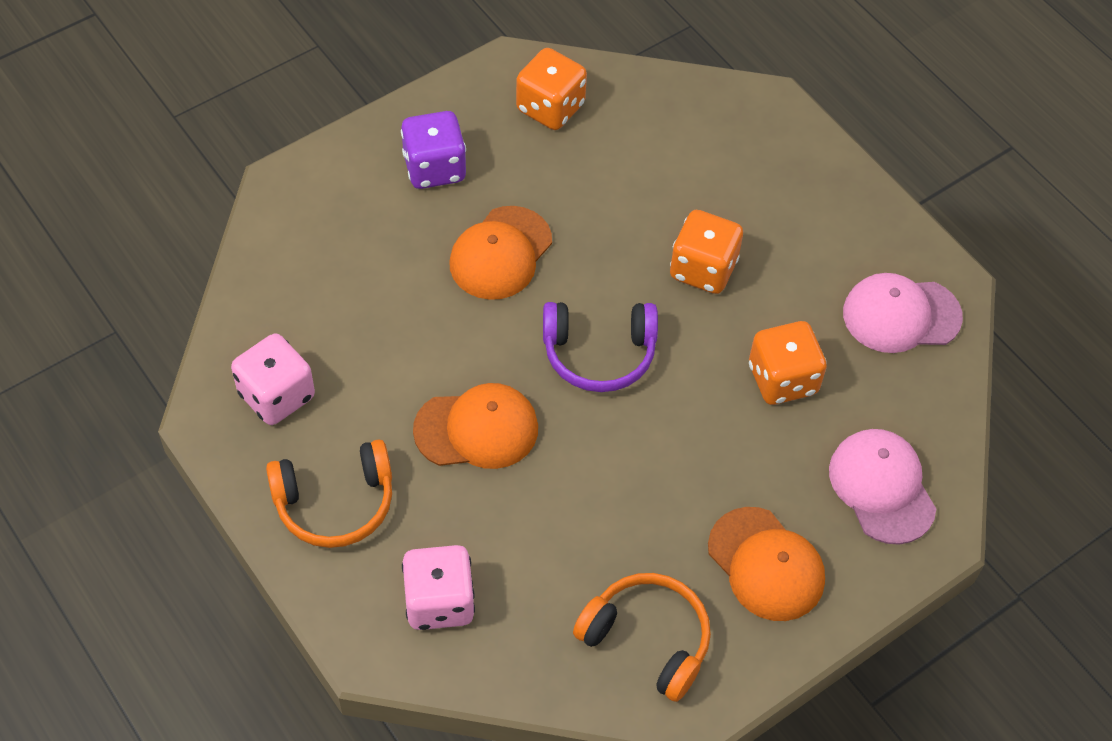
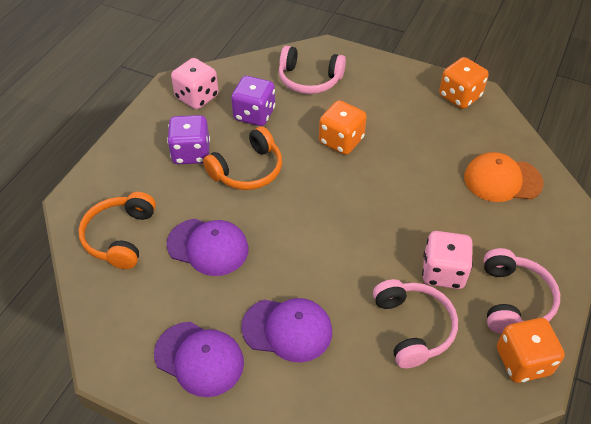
orange cap: 3 -> 1
pink cap: 2 -> 0
pink headphones: 0 -> 3
purple cap: 0 -> 3
purple dice: 1 -> 2
purple headphones: 1 -> 0

